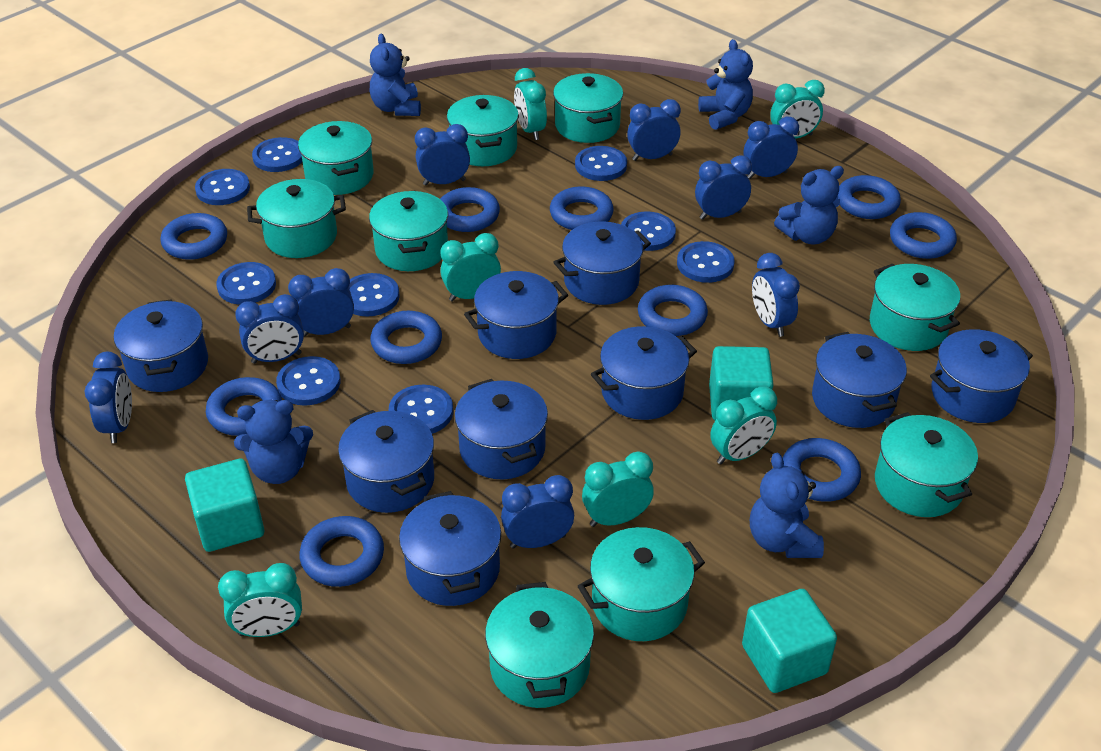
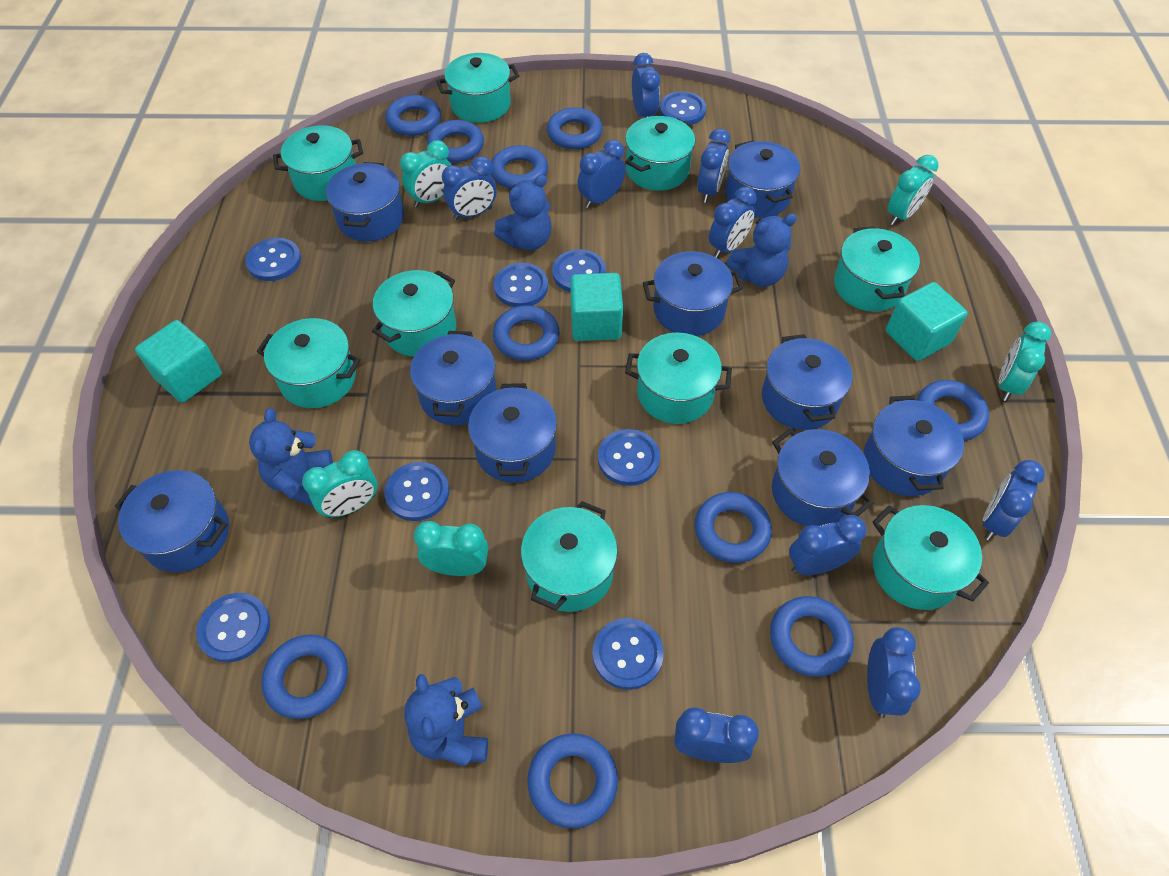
blue button: 9 -> 8
blue teddy bear: 5 -> 4
turquoise clock: 6 -> 5

